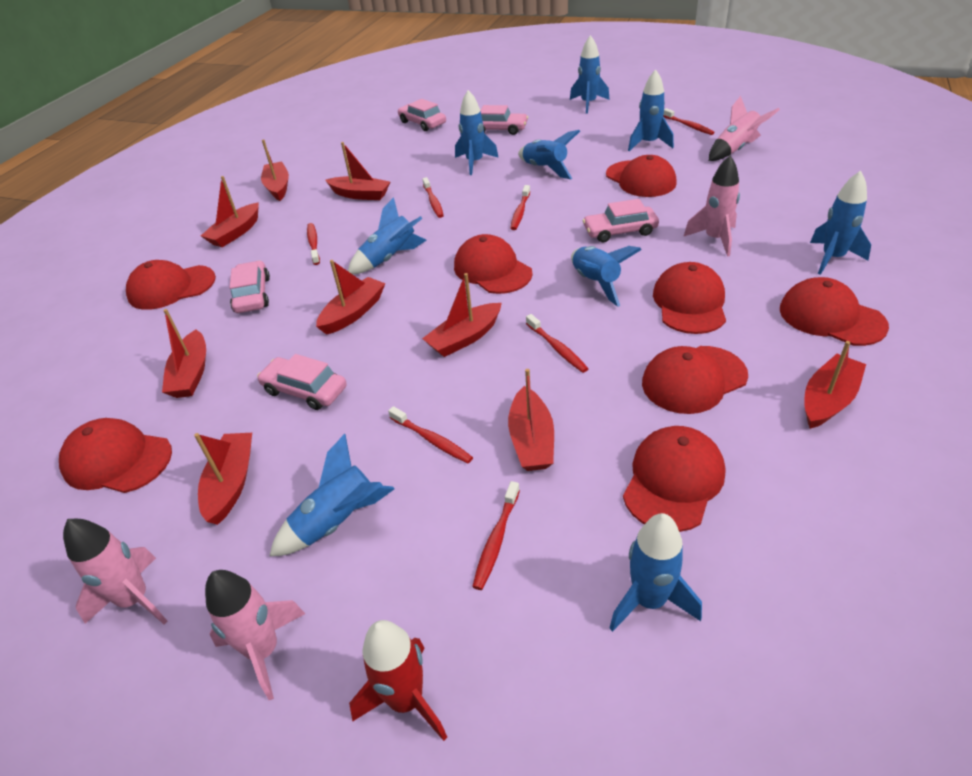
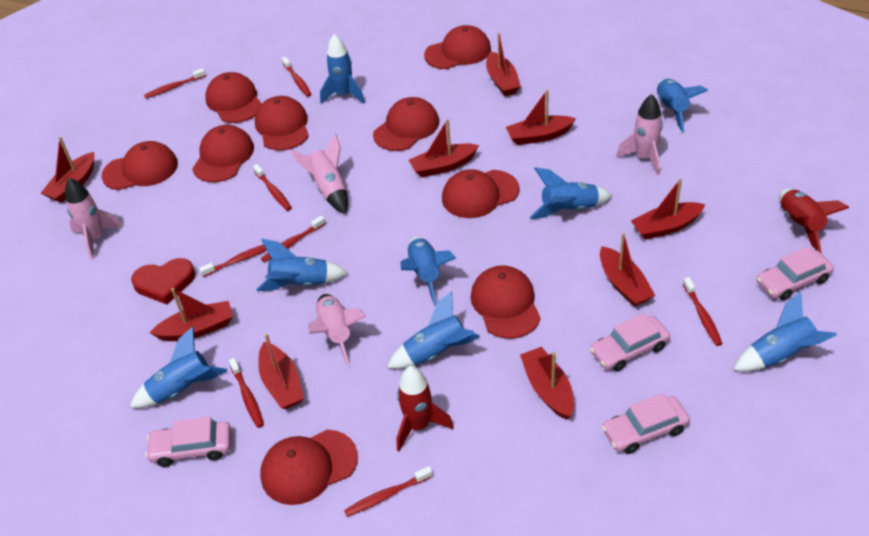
blue rocket: 9 -> 8
pink car: 5 -> 4
red cap: 8 -> 9
red heart: 0 -> 1
red rocket: 1 -> 2
red toothbrush: 7 -> 8

